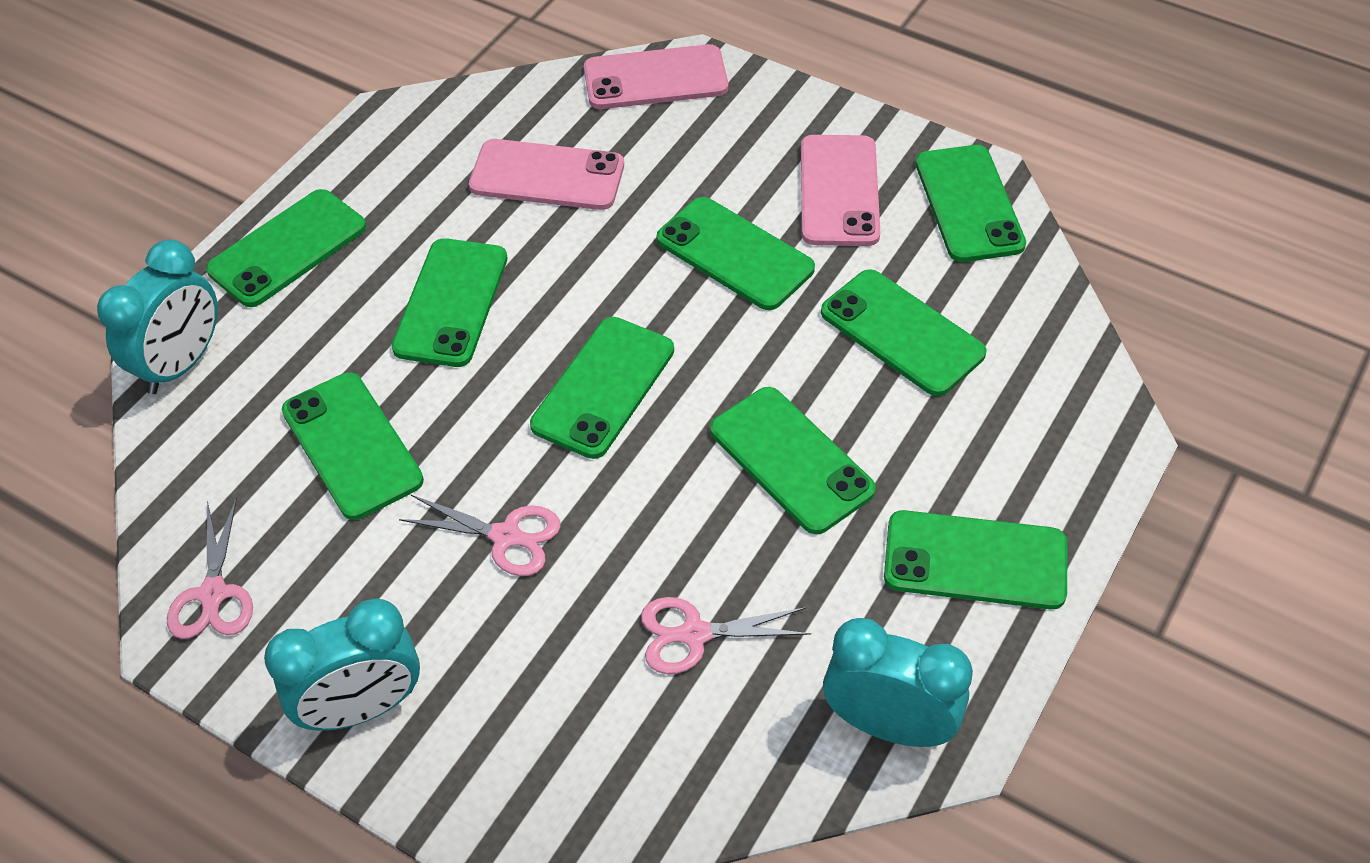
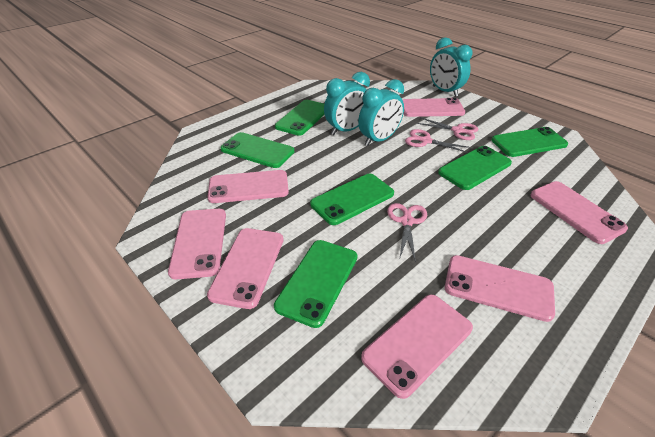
green phone: 9 -> 6
pink phone: 3 -> 7

